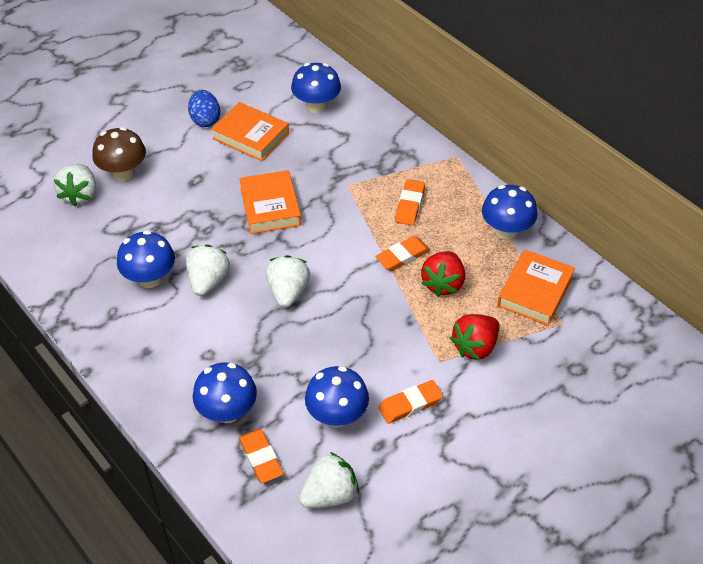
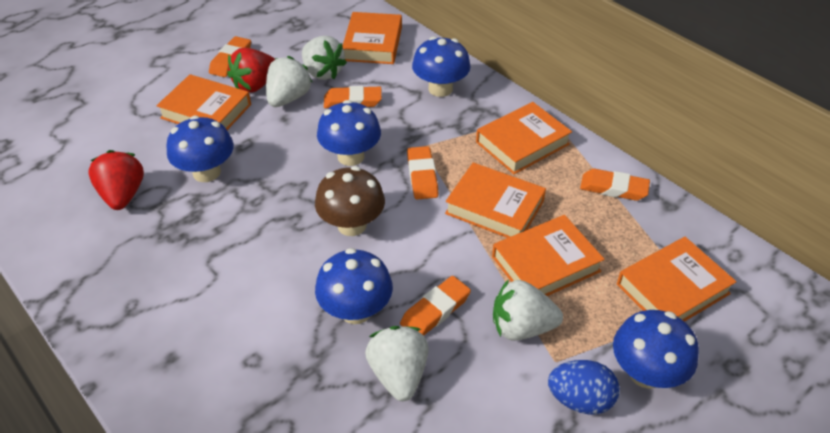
orange book: 3 -> 6
orange eraser: 4 -> 5

